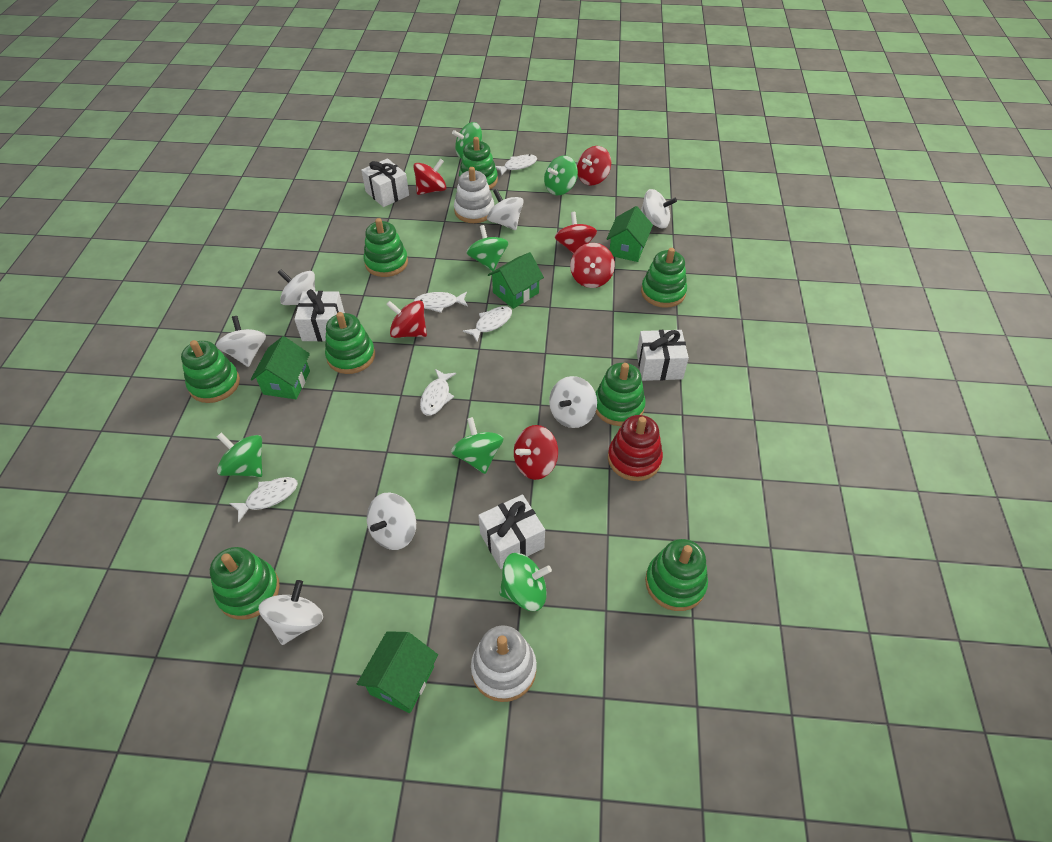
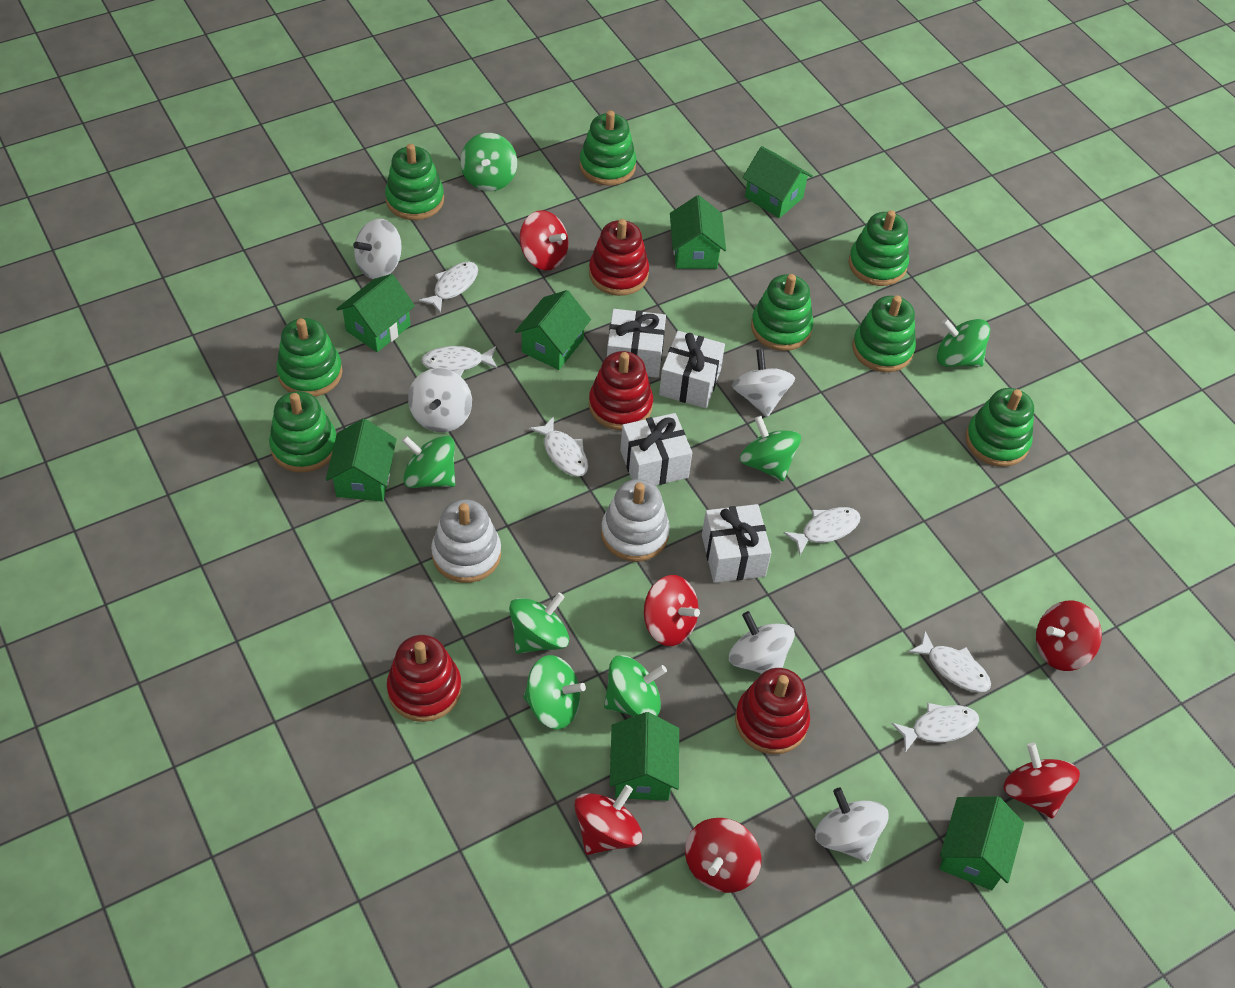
green house: 4 -> 7
green spinning top: 6 -> 7
red stacking toy: 1 -> 4
white fish: 5 -> 6
white spinning top: 7 -> 5

